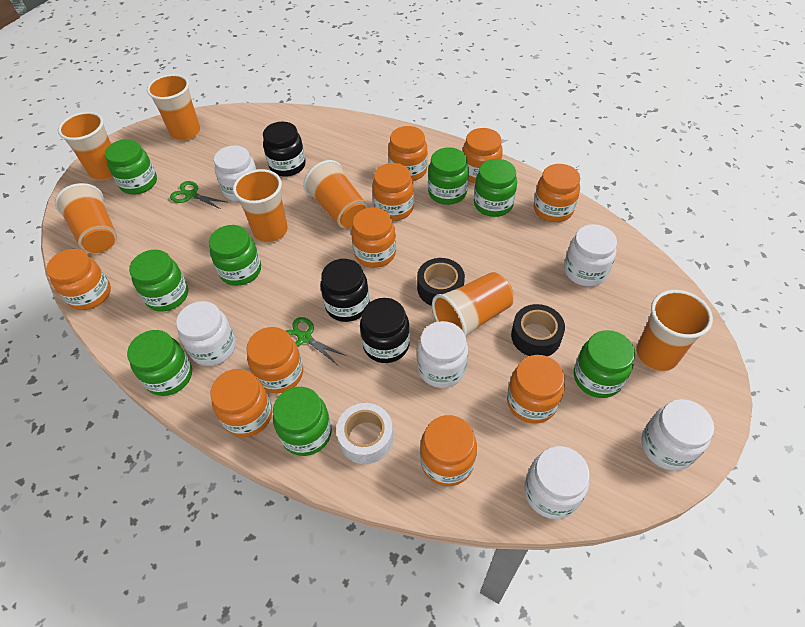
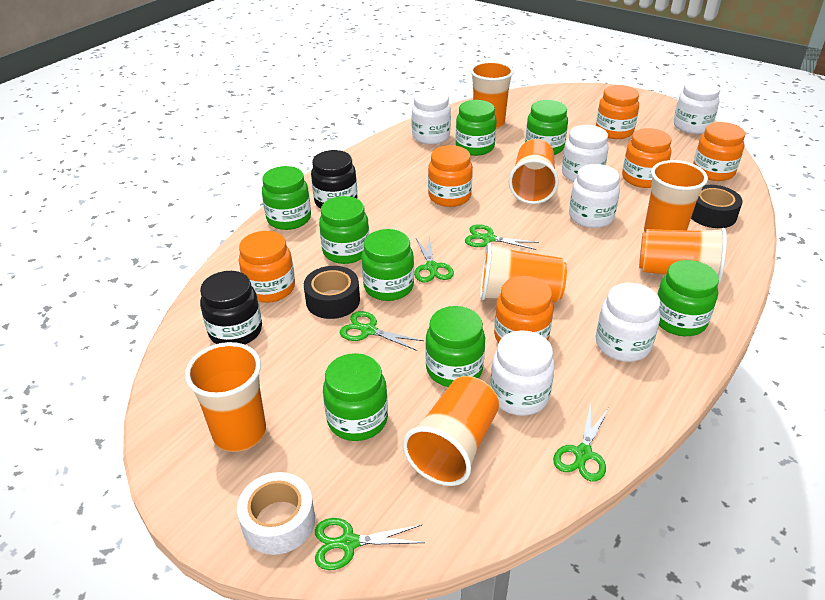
black jar: 3 -> 2
green scissors: 2 -> 5
orange jar: 10 -> 6

